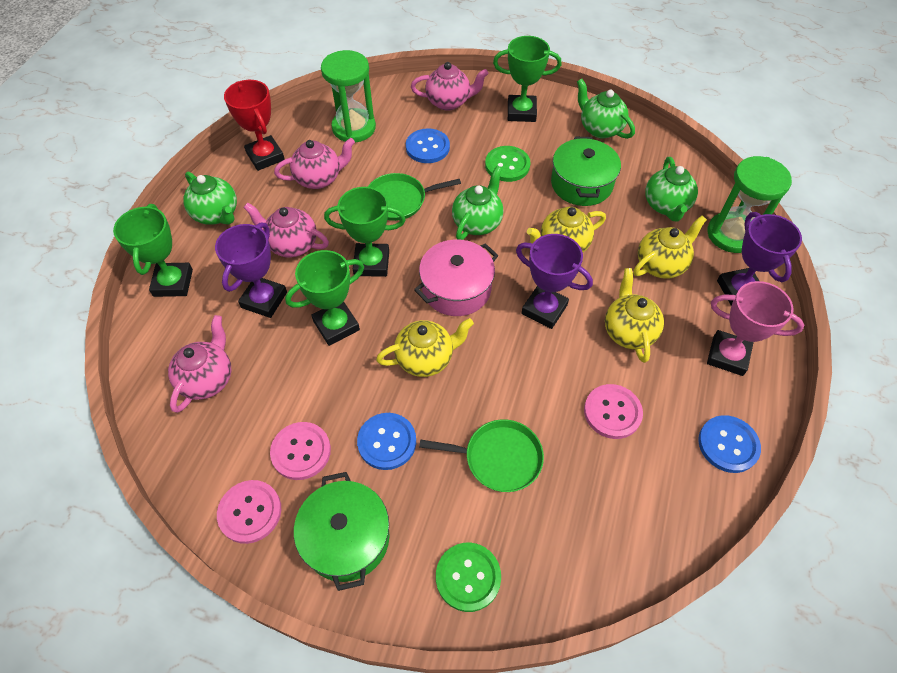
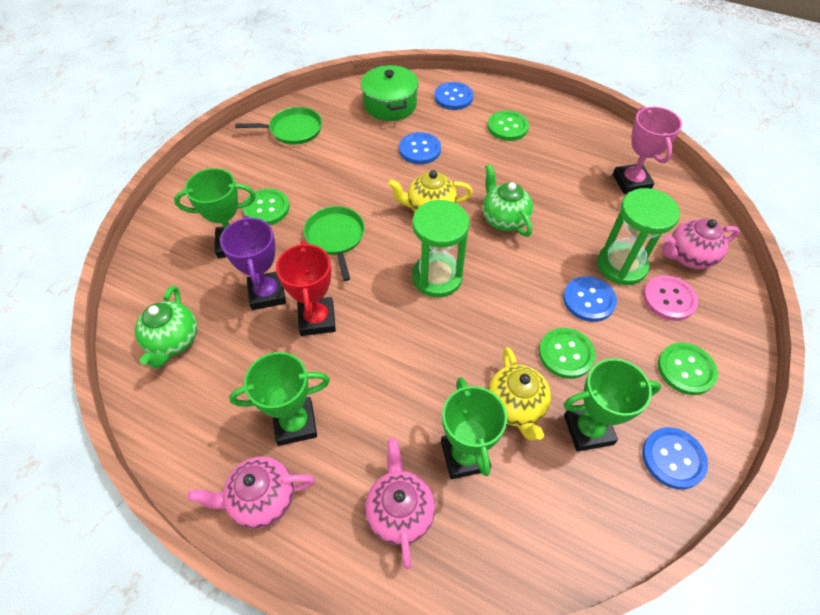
blue button: 3 -> 4
green button: 2 -> 4
green pot: 2 -> 1
green teapot: 4 -> 2
pink button: 3 -> 1
pink pot: 1 -> 0
pink teapot: 4 -> 3
purple trophy: 3 -> 1
yellow teapot: 4 -> 2

